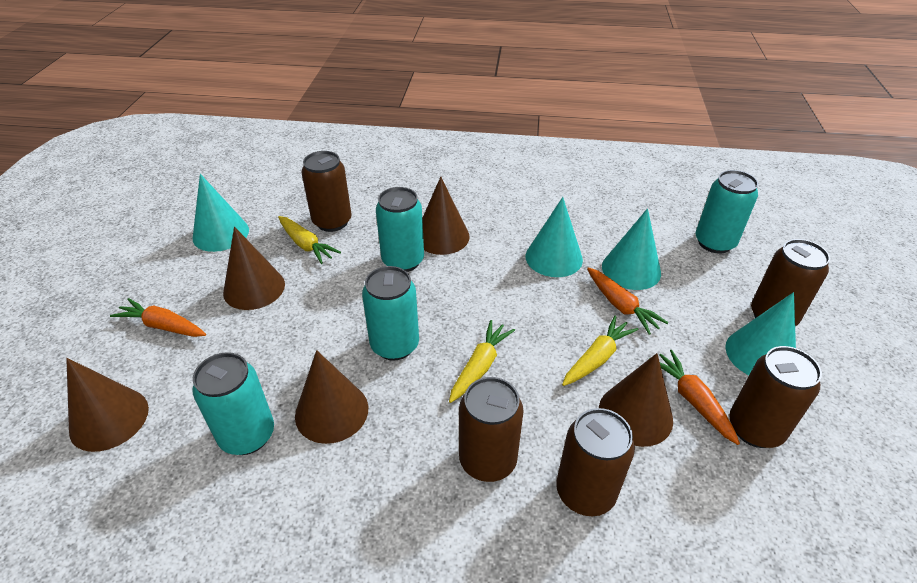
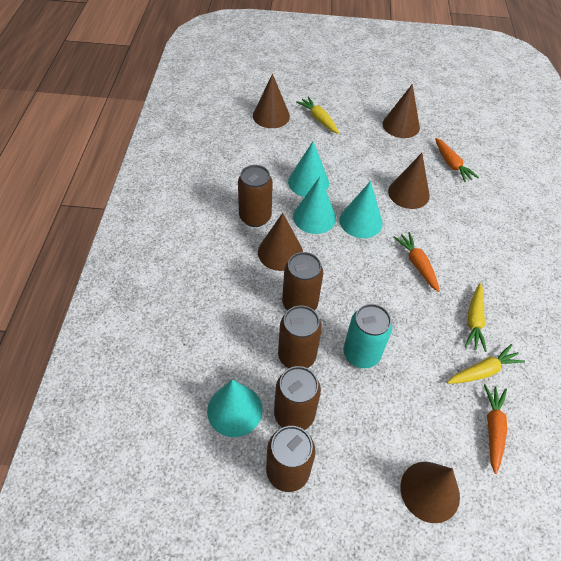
turquoise can: 4 -> 1

